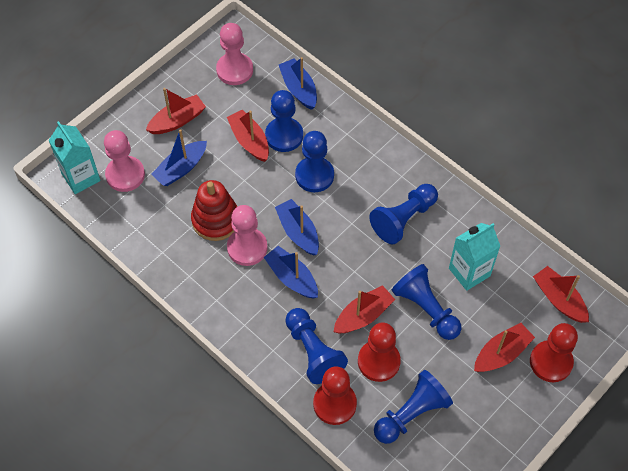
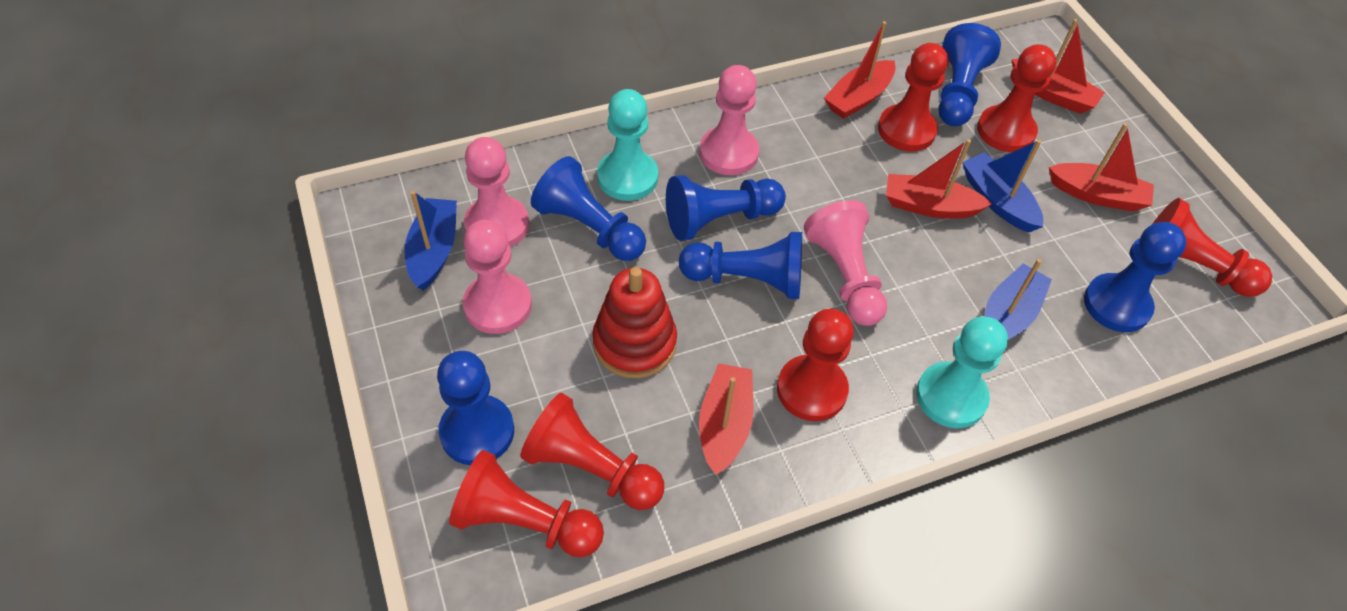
blue boat: 4 -> 3
pink pawn: 3 -> 4
red pawn: 3 -> 6
turquoise carton: 2 -> 0
turquoise pawn: 0 -> 2

